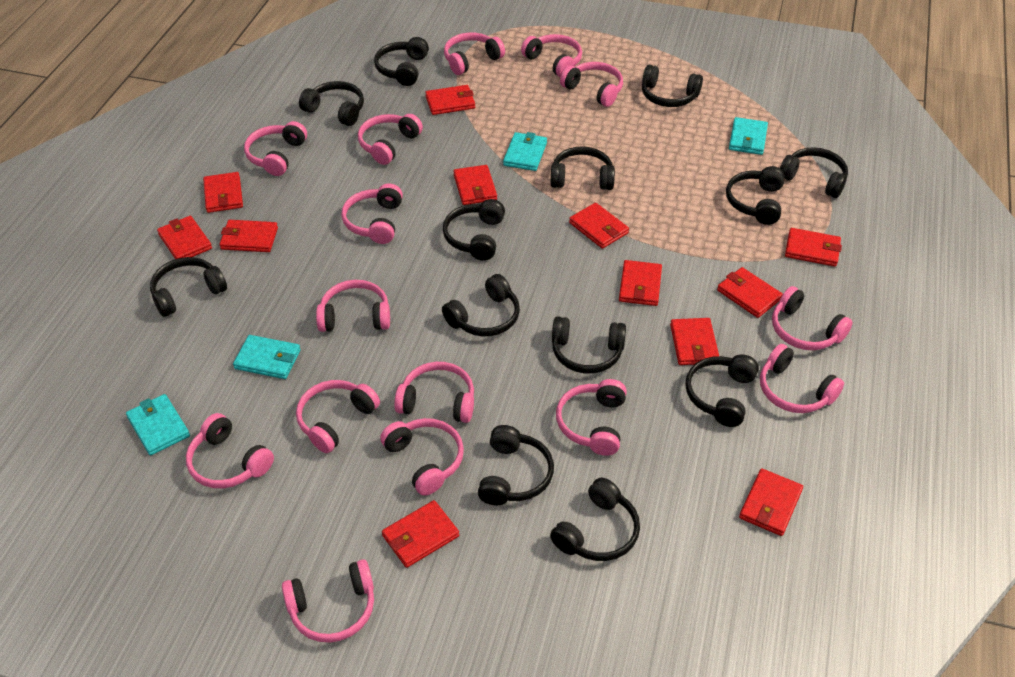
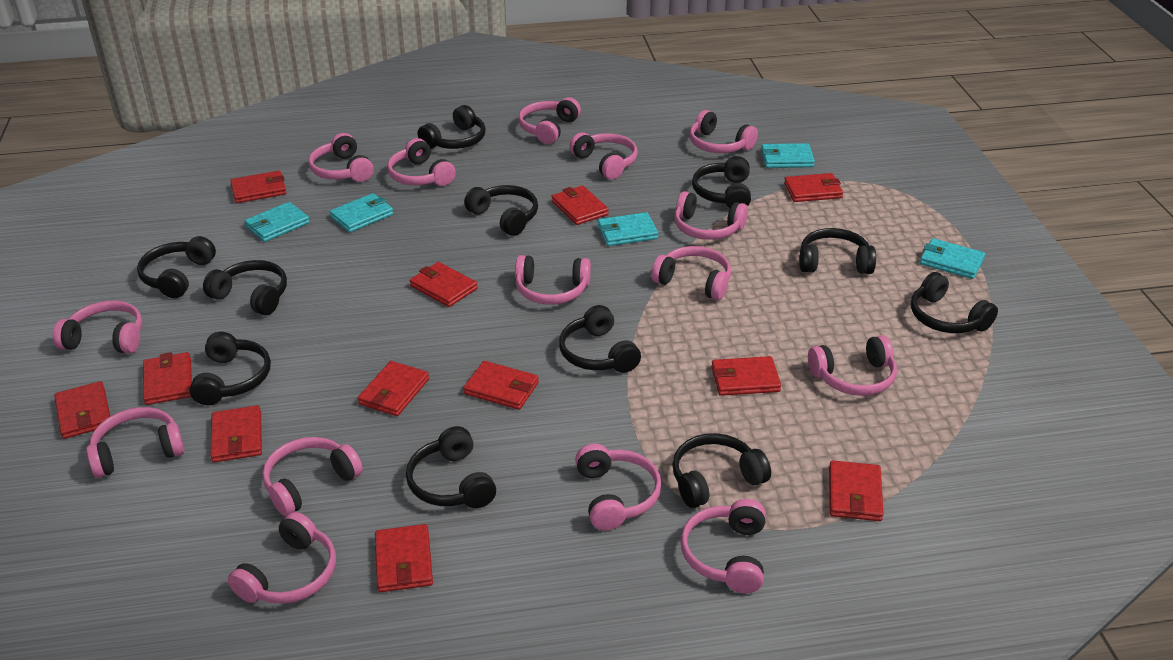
black headphones: 13 -> 11
turquoise wallet: 4 -> 5

